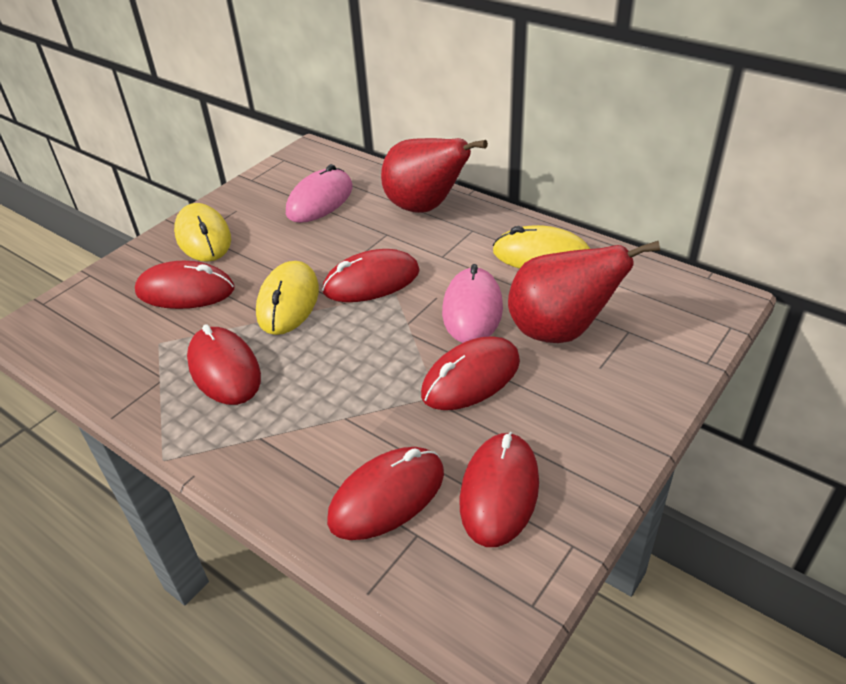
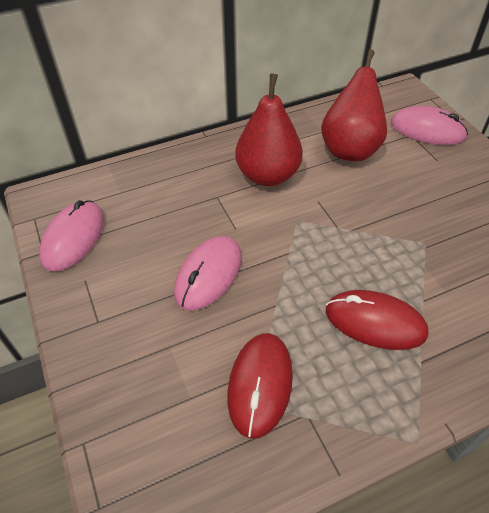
pink mouse: 2 -> 3
red mouse: 6 -> 2
yellow mouse: 3 -> 0

